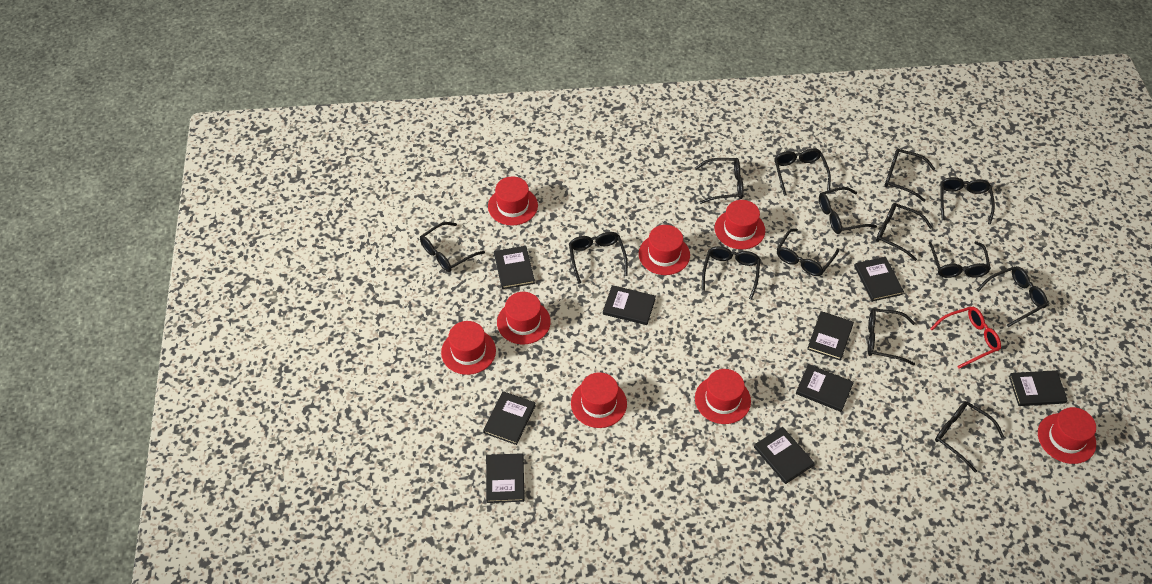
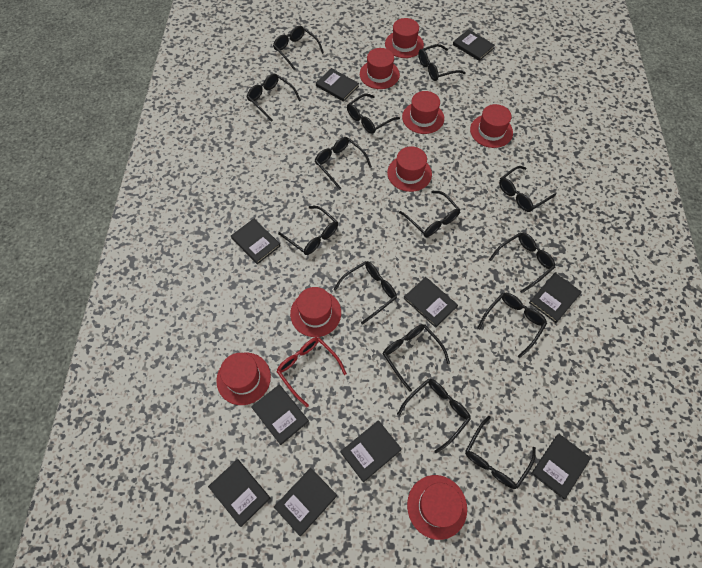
black book: 9 -> 10

